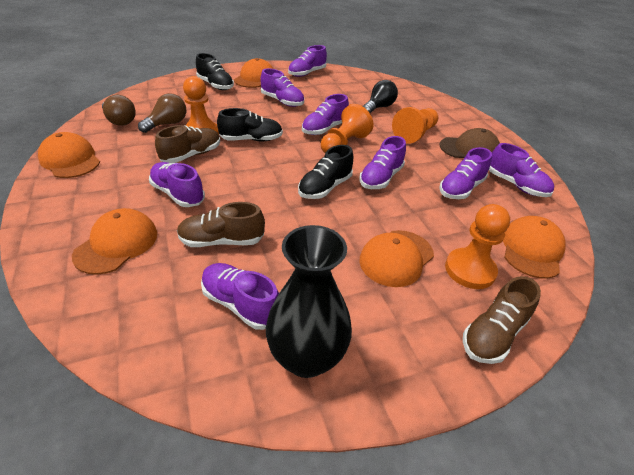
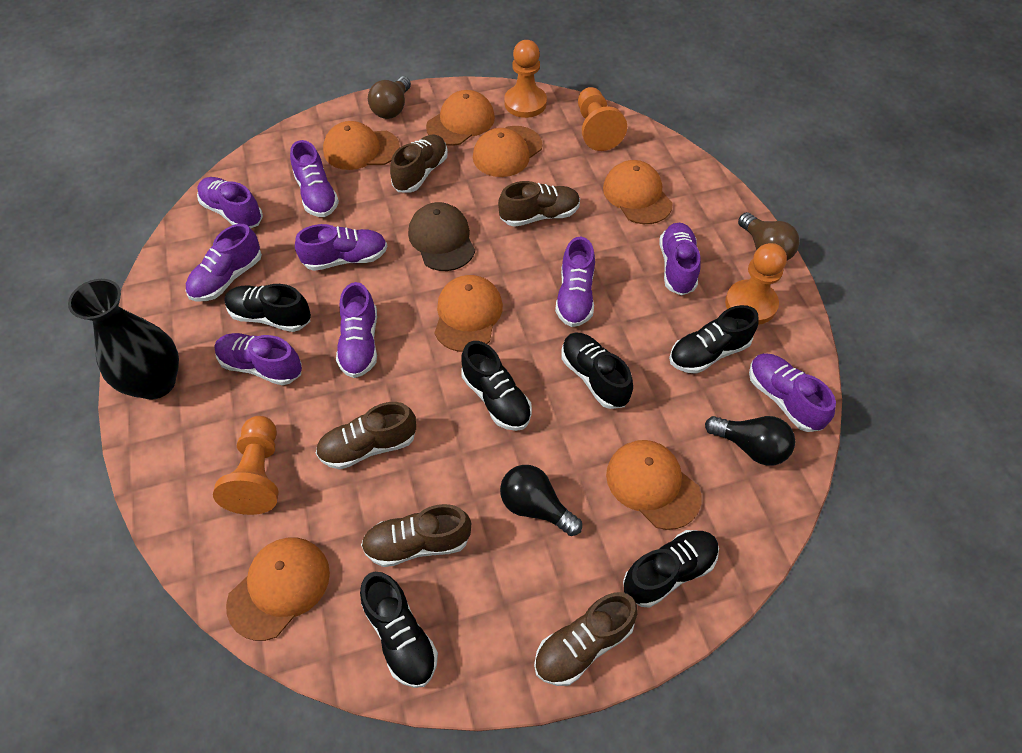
black light bulb: 1 -> 2
black shoe: 3 -> 6
brown shoe: 3 -> 5
orange cap: 5 -> 7
purple shoe: 8 -> 9

